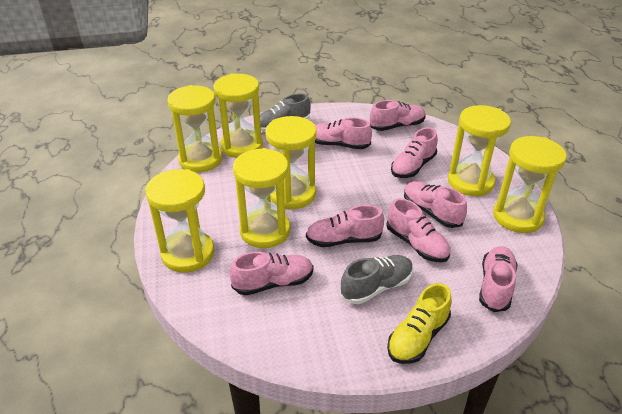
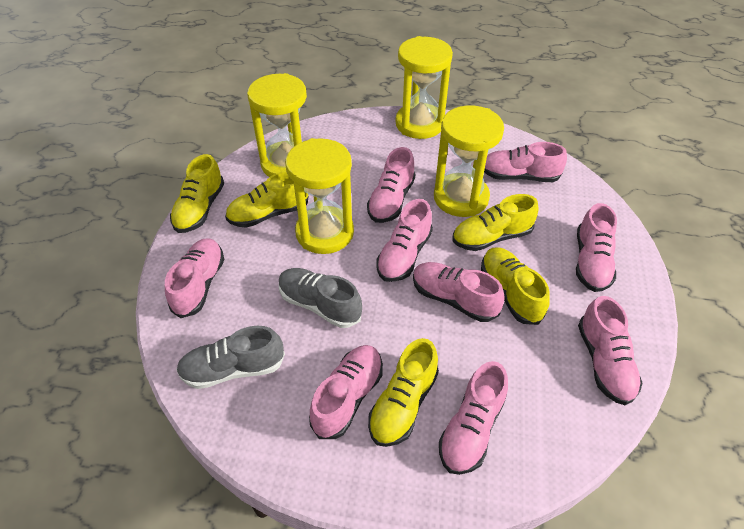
pink shoe: 8 -> 9
yellow hourglass: 7 -> 4
yellow shoe: 1 -> 5

